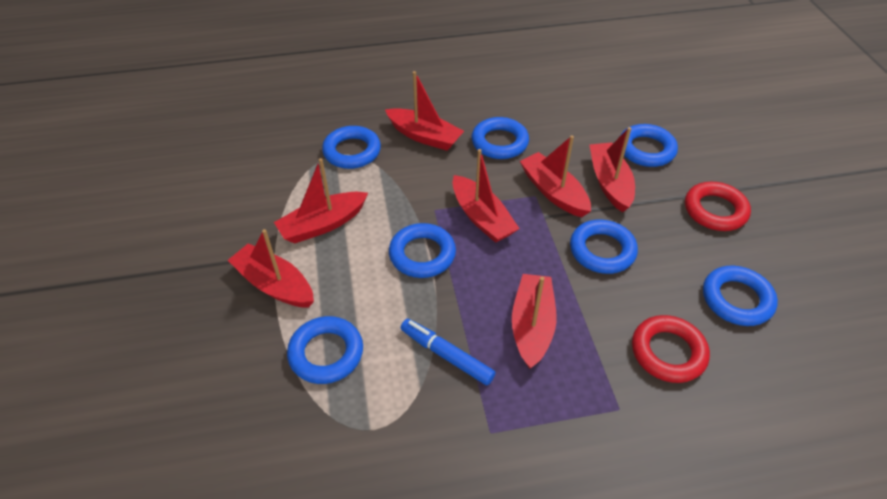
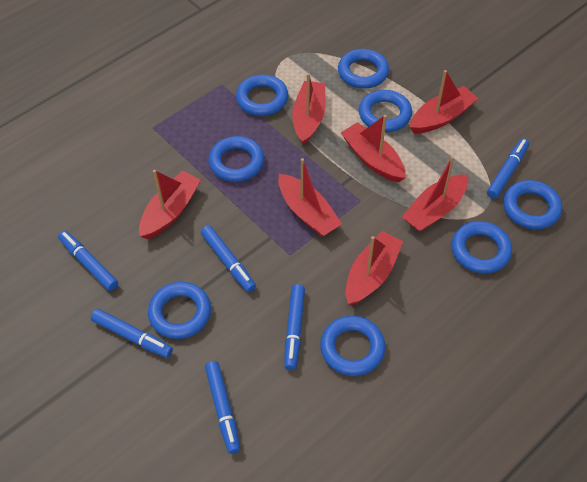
blue marker: 1 -> 6
blue ring: 7 -> 8
red ring: 2 -> 0

